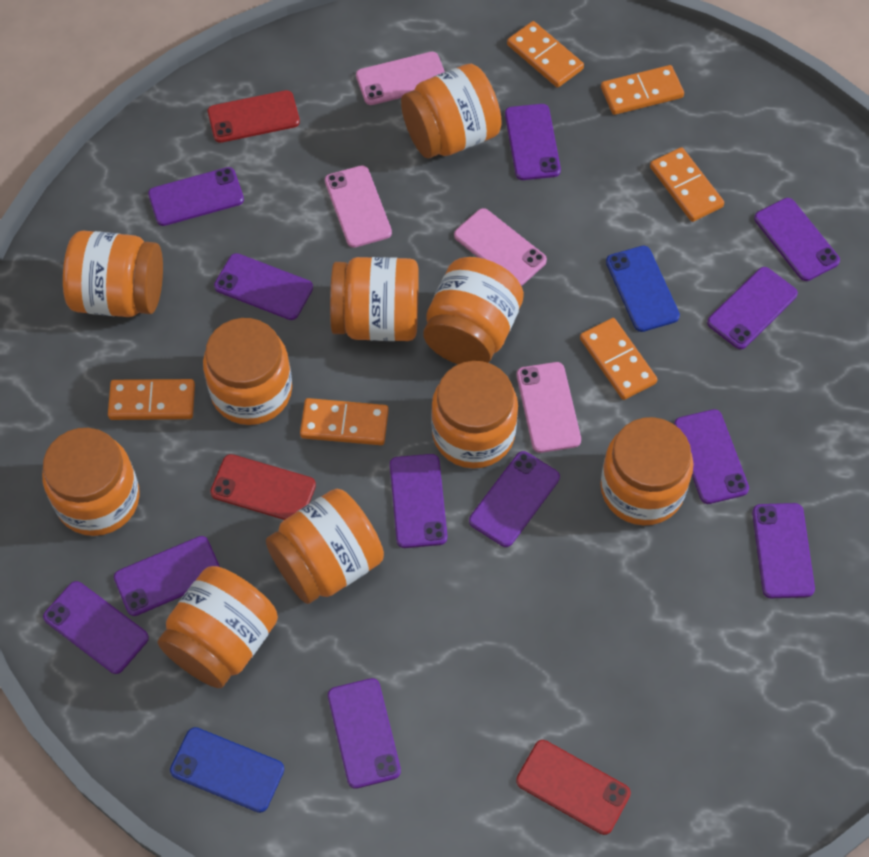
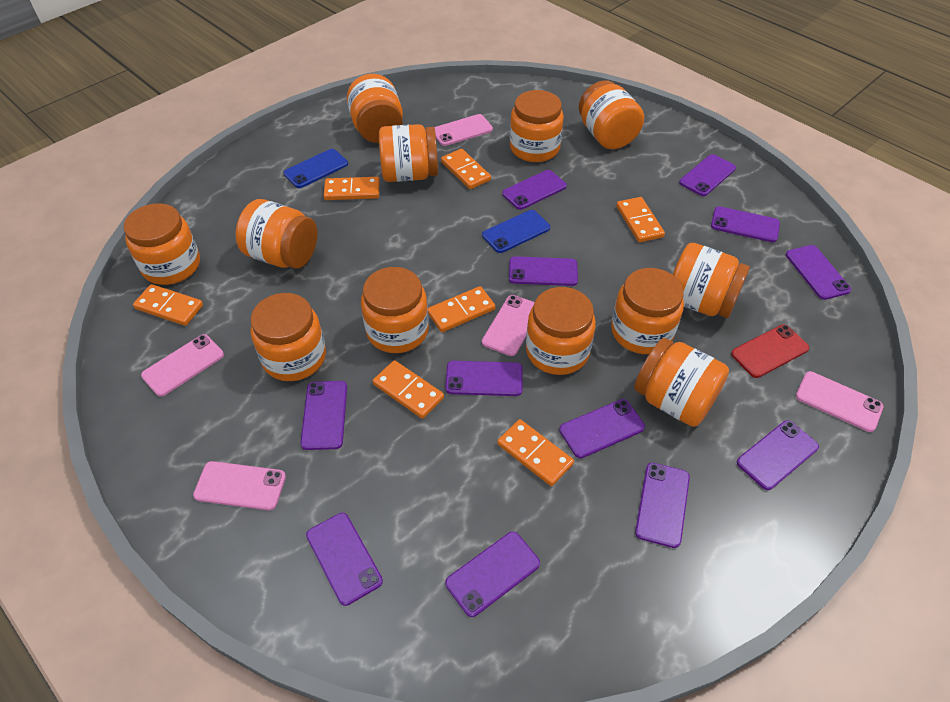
orange domino: 6 -> 7
orange jar: 10 -> 12
pink phone: 4 -> 5
red phone: 3 -> 1

